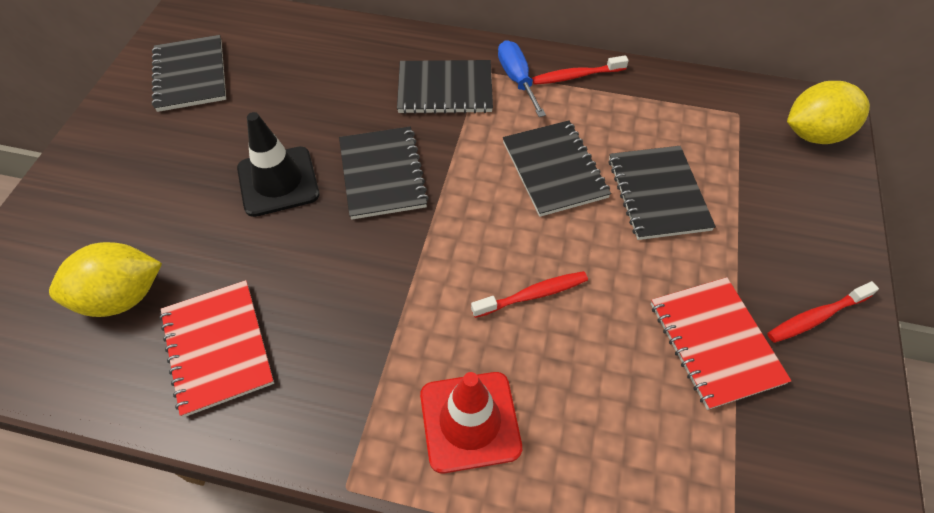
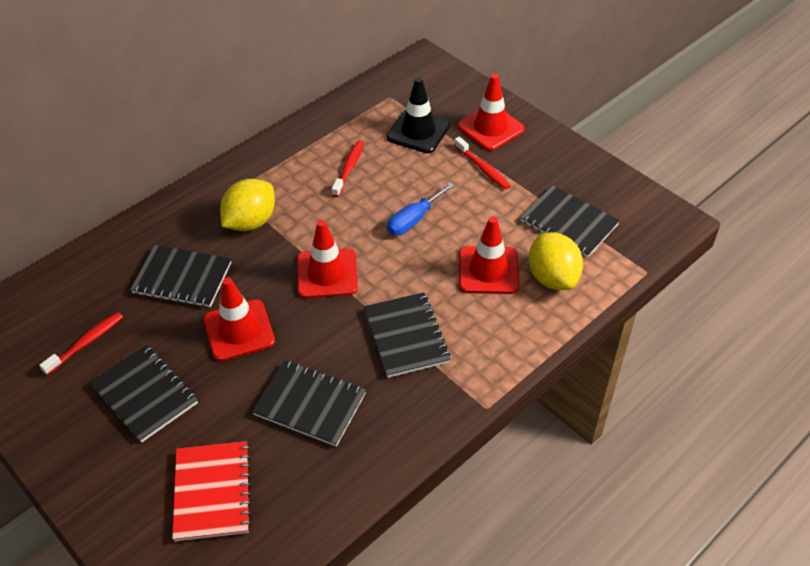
red notebook: 2 -> 1
red traffic cone: 1 -> 4

